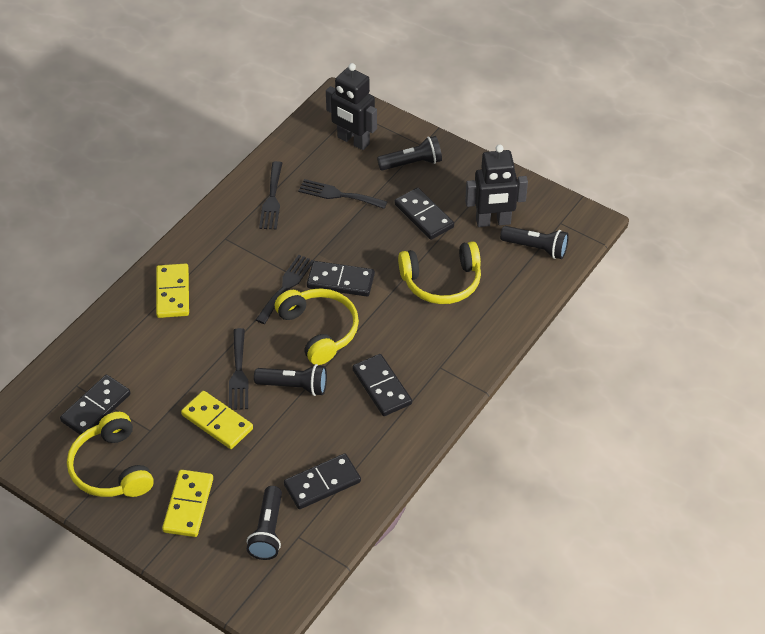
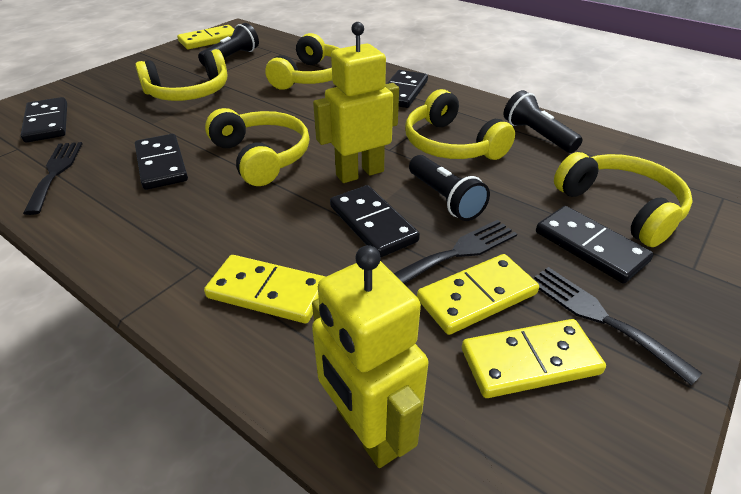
black flashlight: 4 -> 3
black fork: 4 -> 3
black robot: 2 -> 0
yellow domino: 3 -> 4
yellow headphones: 3 -> 5
yellow robot: 0 -> 2

